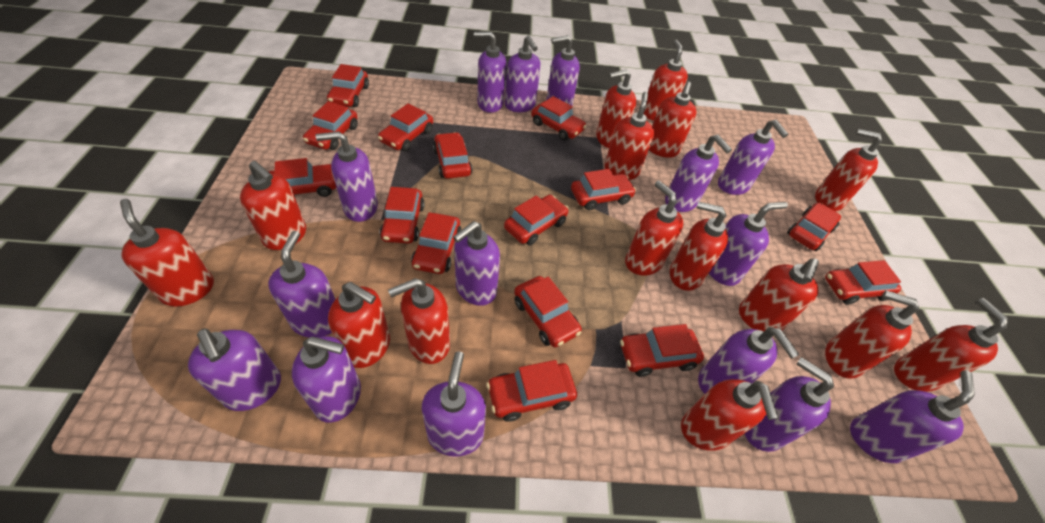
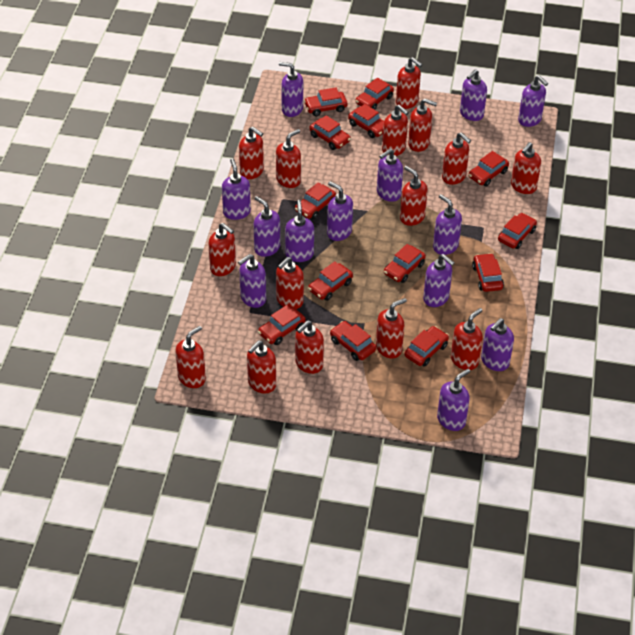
purple soap dispenser: 15 -> 13
red car: 15 -> 13

